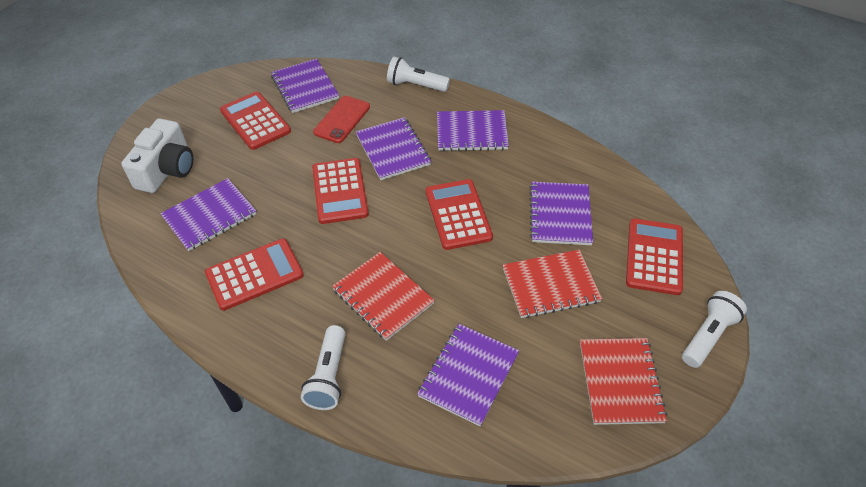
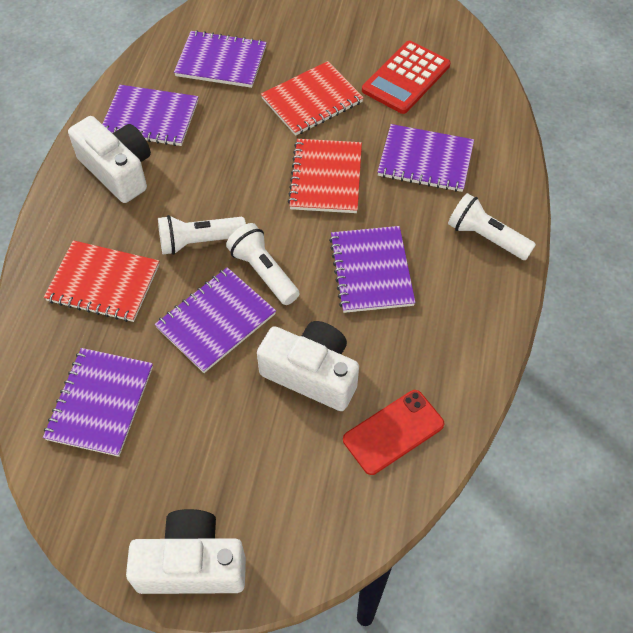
red calculator: 5 -> 1
white camera: 1 -> 3

